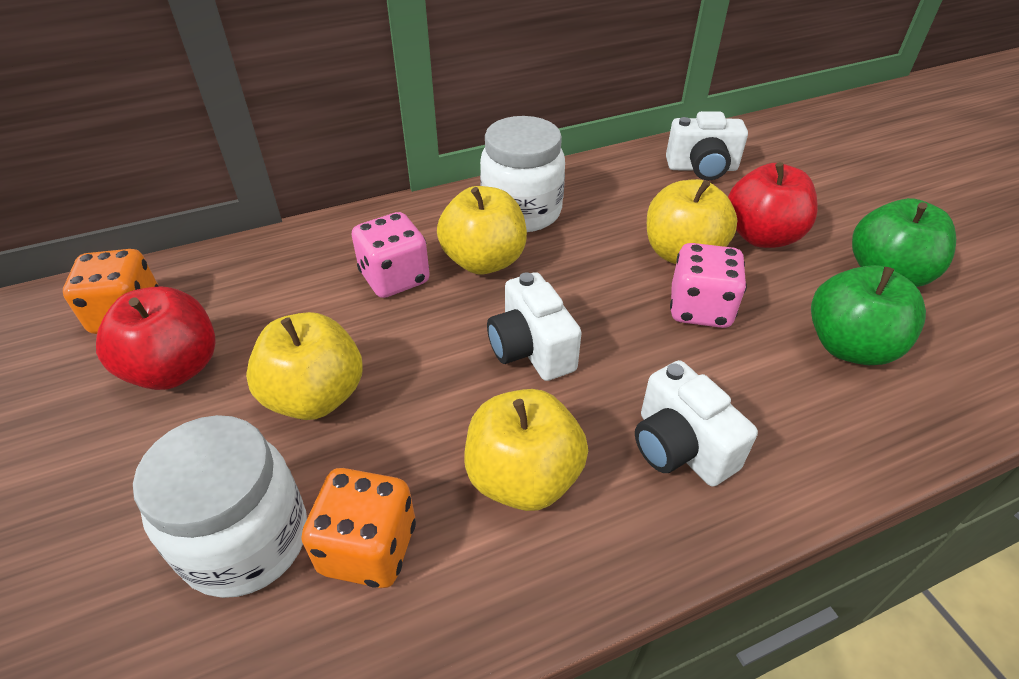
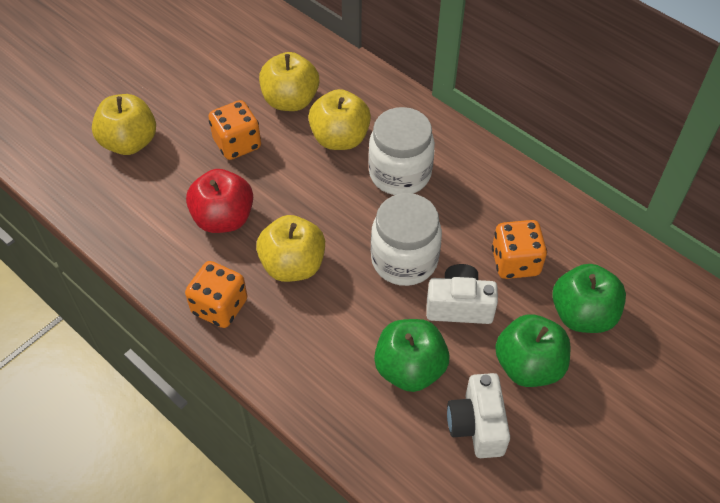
green apple: 2 -> 3
orange dice: 2 -> 3
pink dice: 2 -> 0
red apple: 2 -> 1
white camera: 3 -> 2

